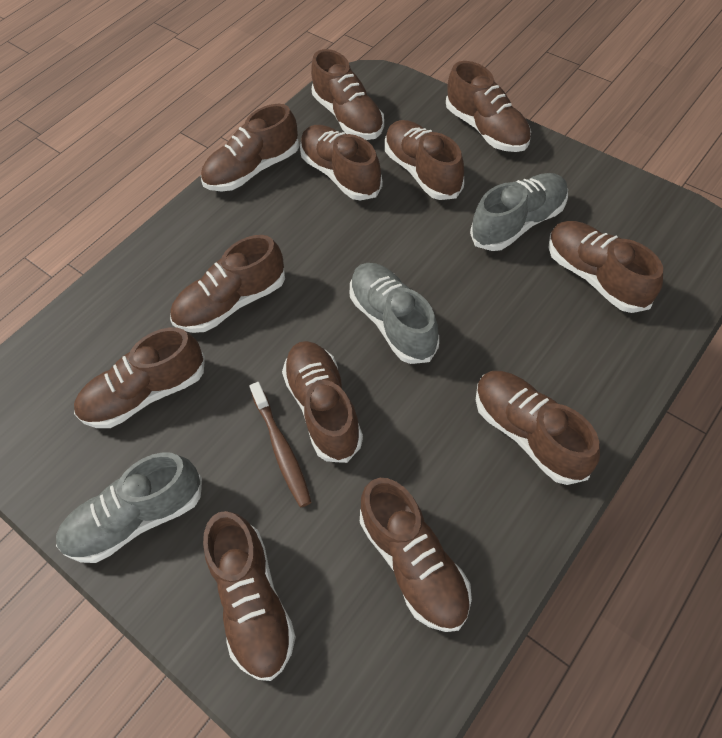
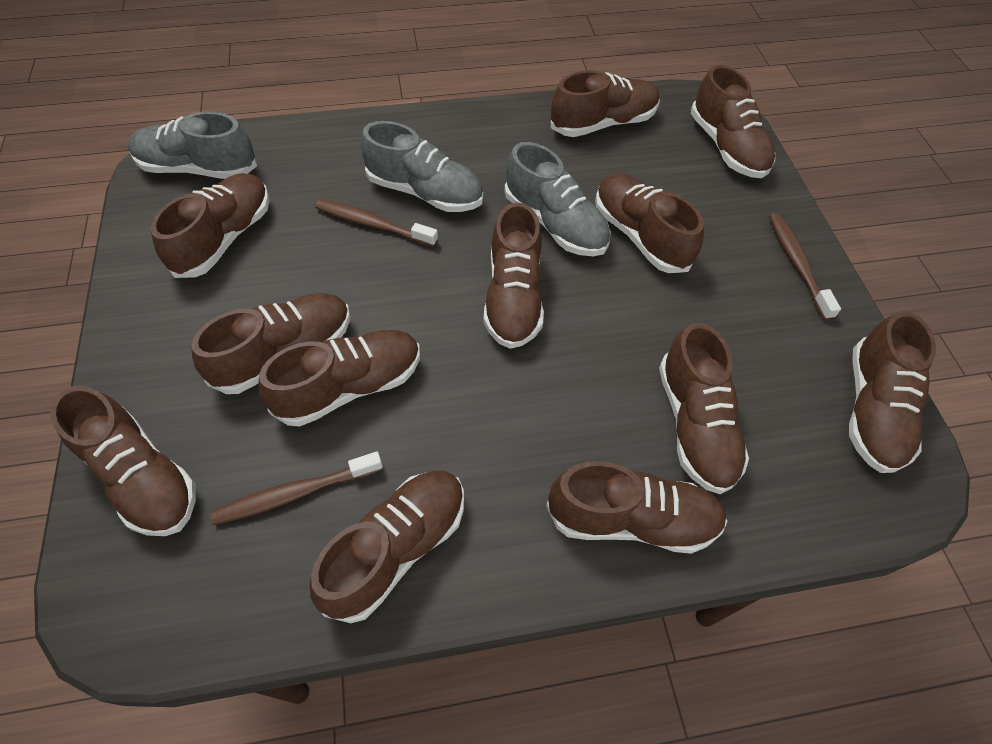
brown toothbrush: 1 -> 3

